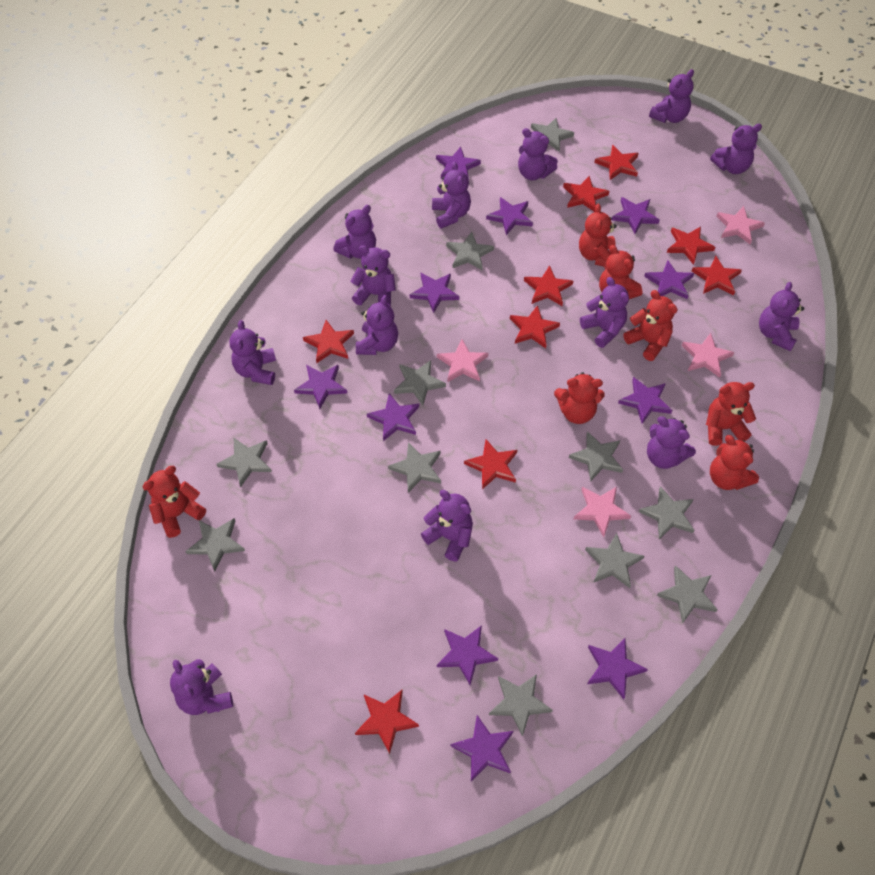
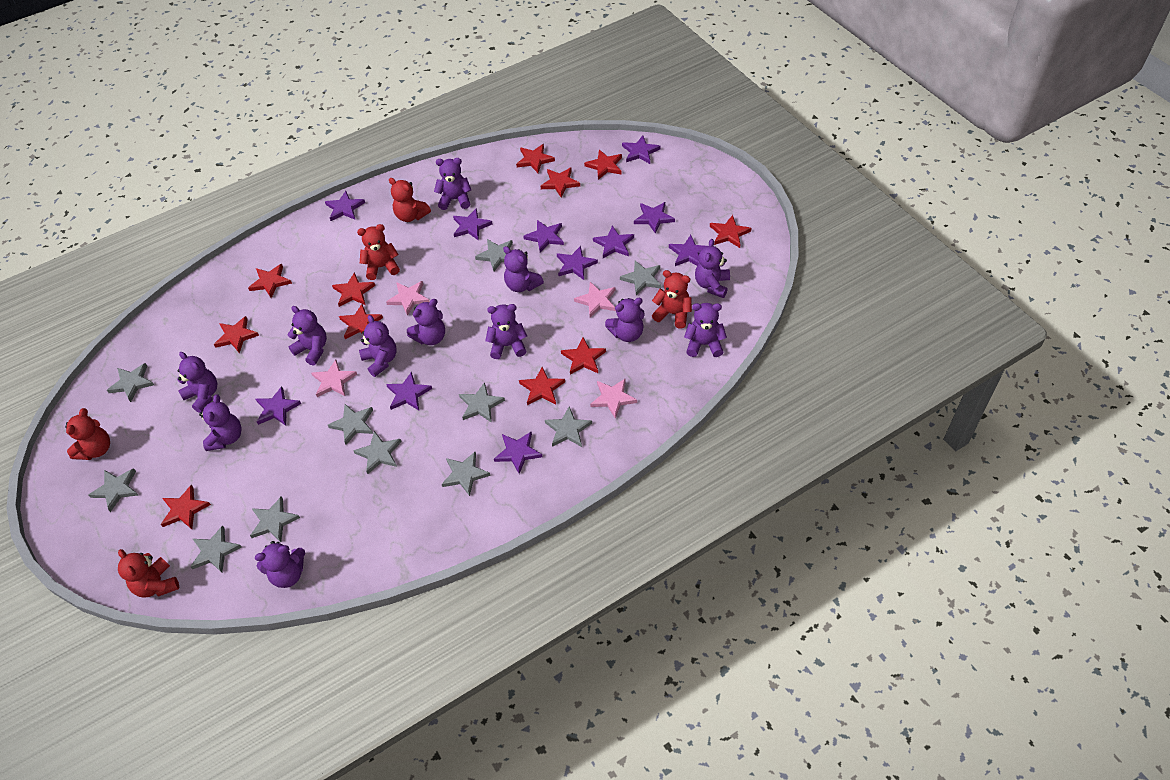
purple teddy bear: 13 -> 12
red star: 9 -> 11
red teddy bear: 7 -> 5

